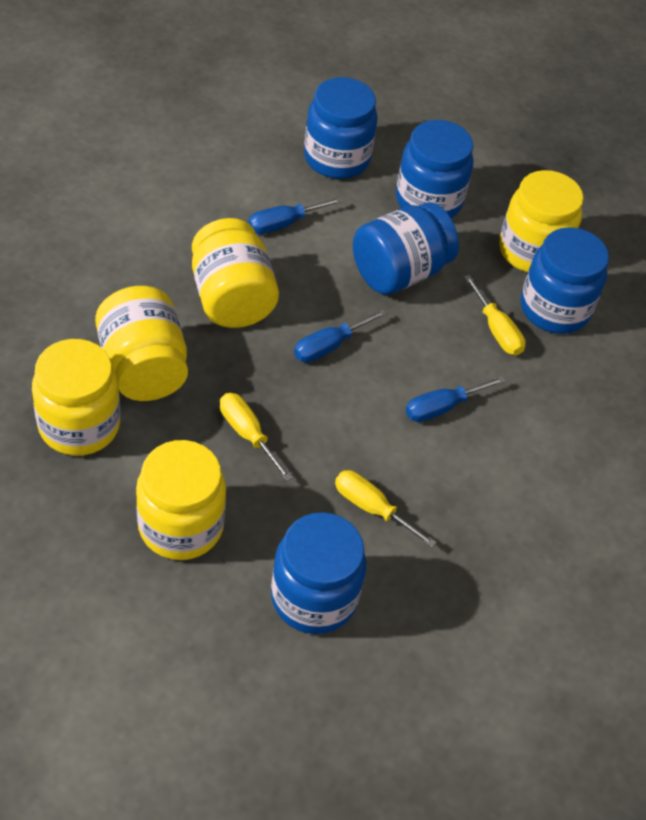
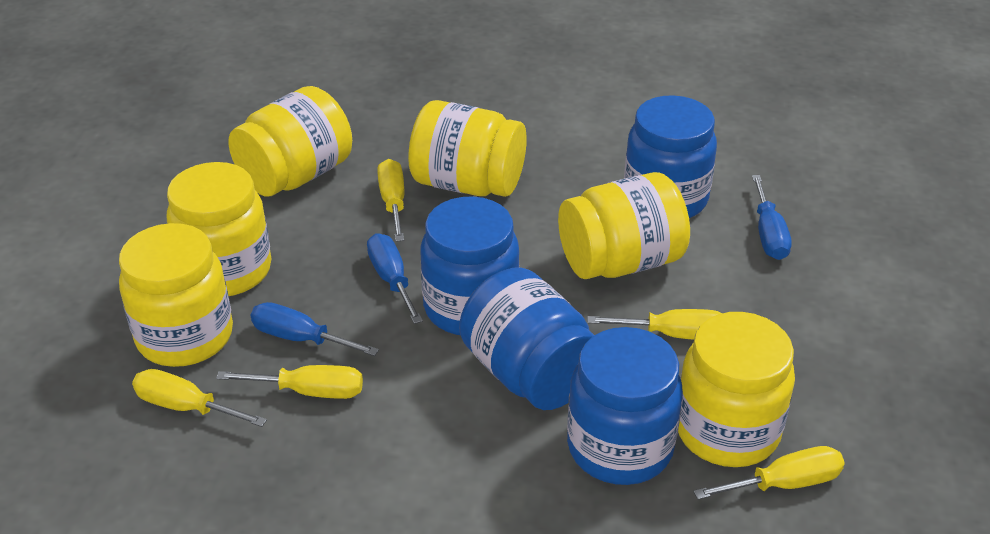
blue jar: 5 -> 4
yellow jar: 5 -> 6
yellow screwdriver: 3 -> 5

